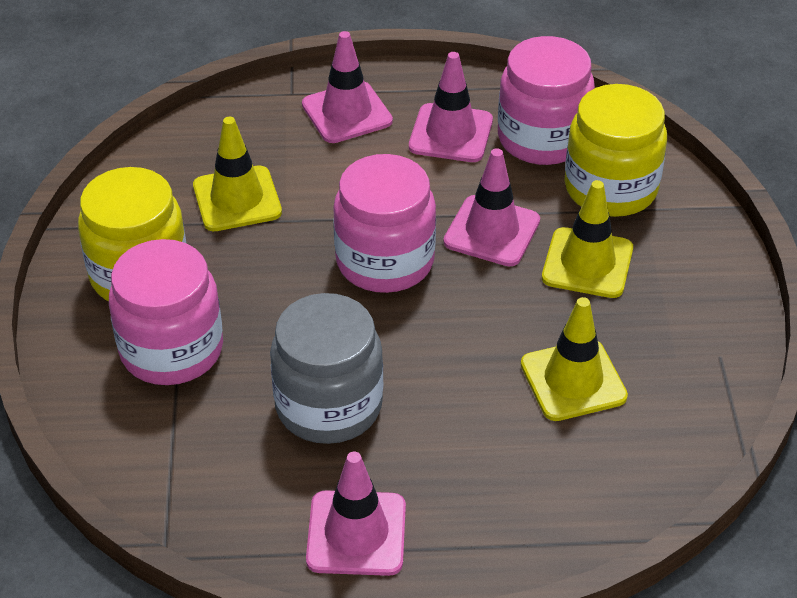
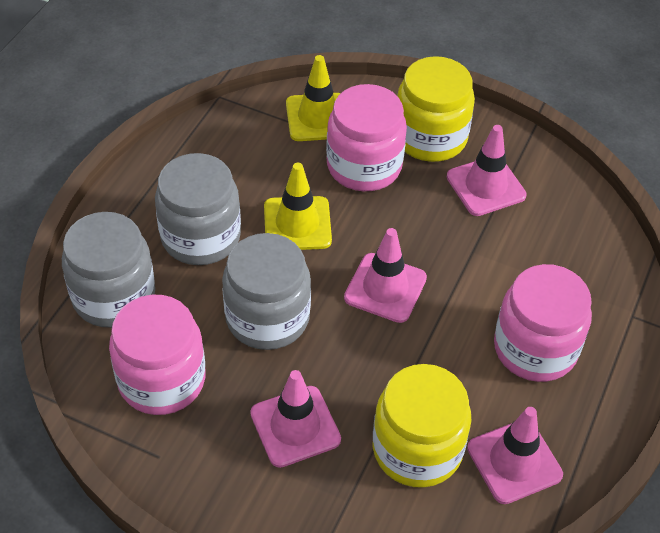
grey jar: 1 -> 3
yellow traffic cone: 3 -> 2

